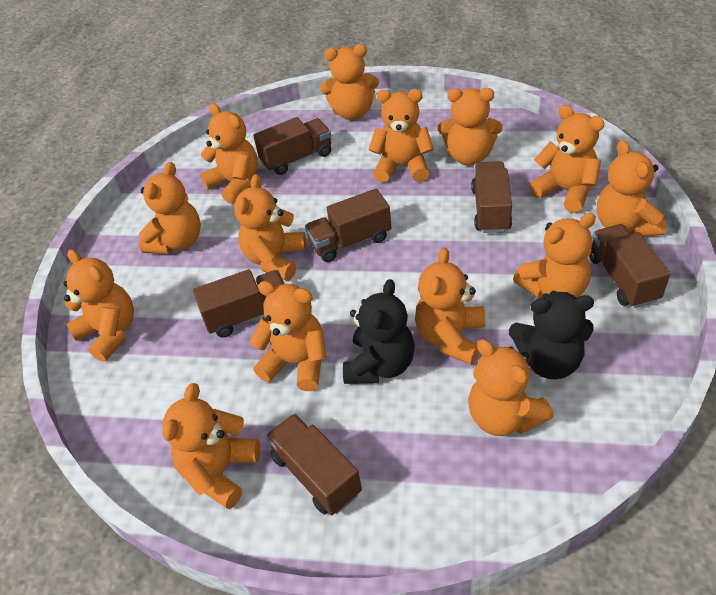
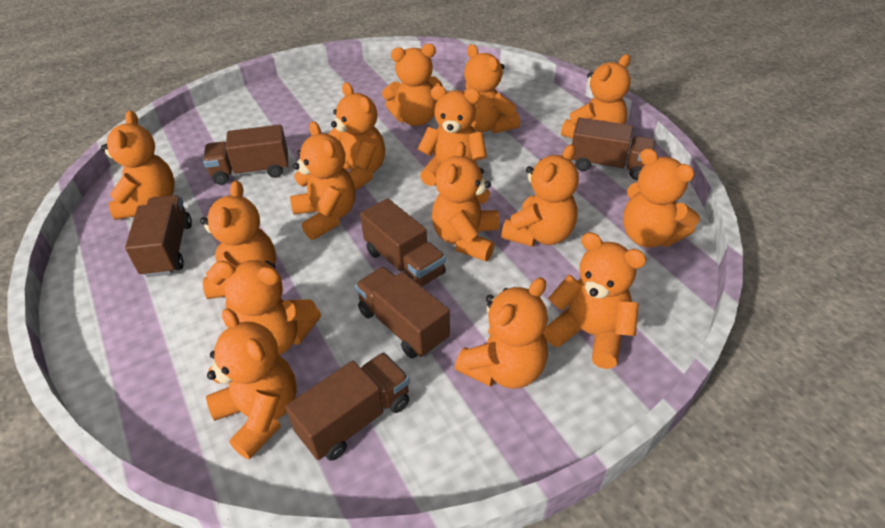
black teddy bear: 2 -> 0
orange teddy bear: 14 -> 15

